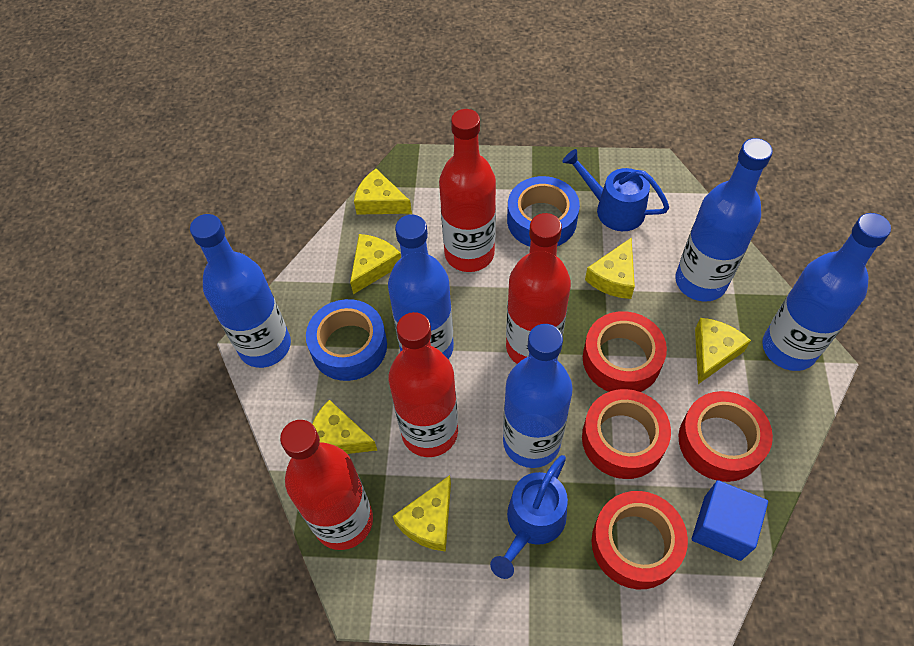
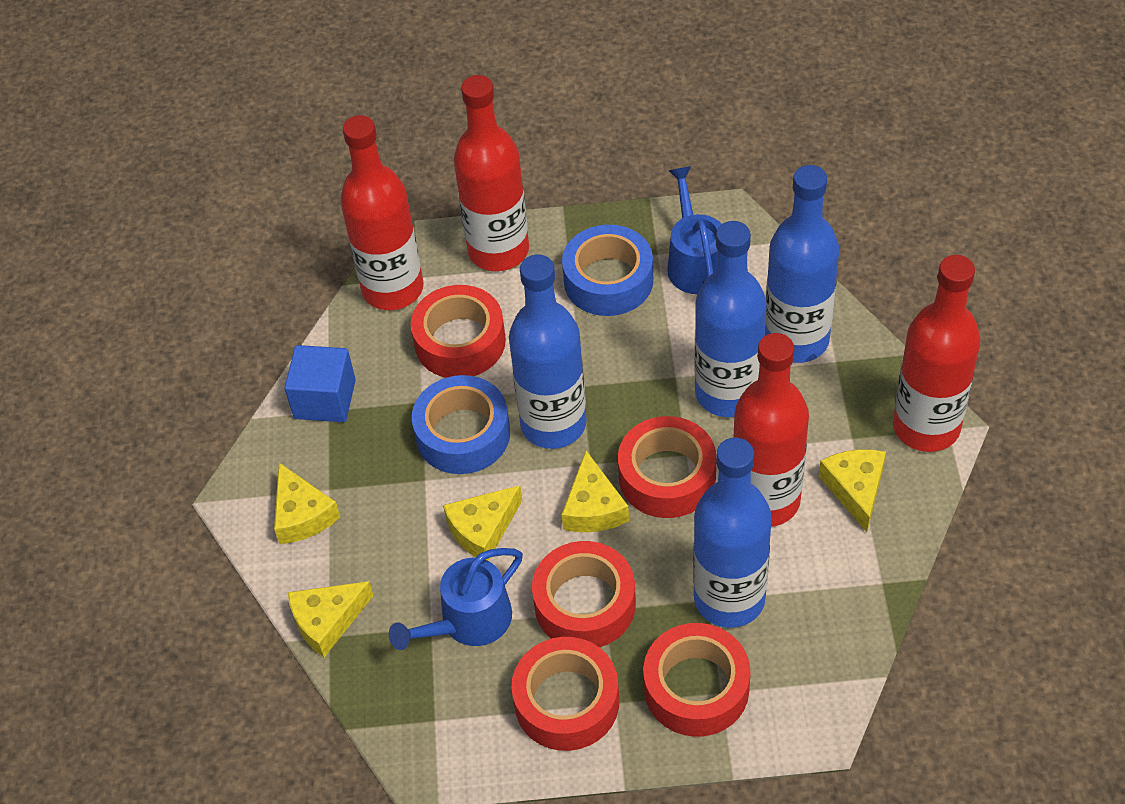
blue bottle: 5 -> 4
red tape: 4 -> 5
yellow cheese: 6 -> 5

